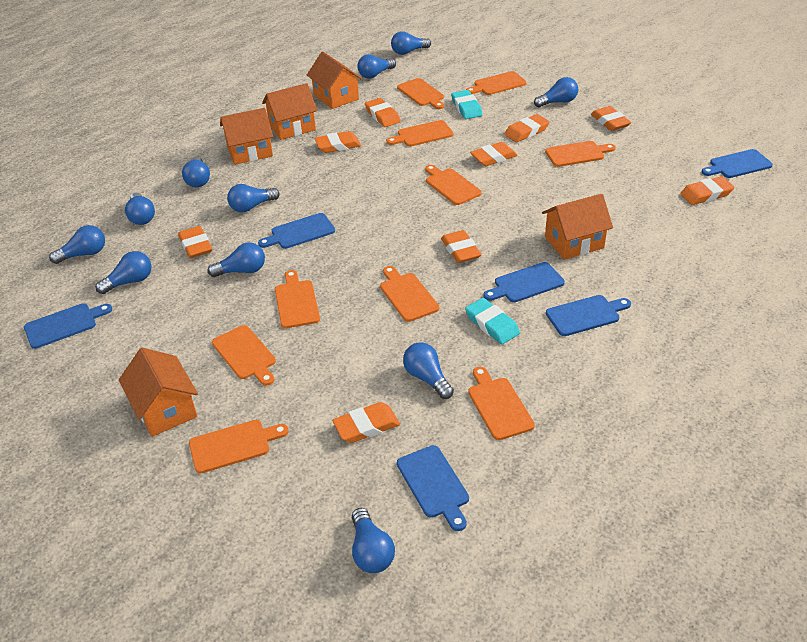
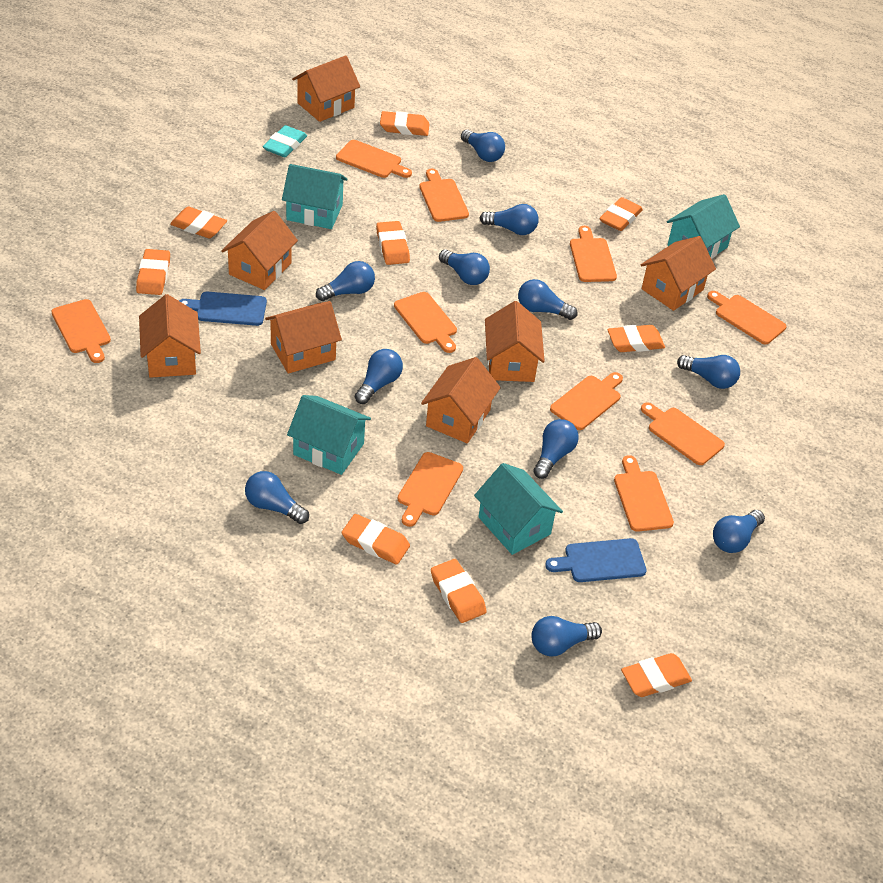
blue cutting board: 6 -> 2
orange house: 5 -> 7
turquoise eraser: 2 -> 1
turquoise house: 0 -> 4

